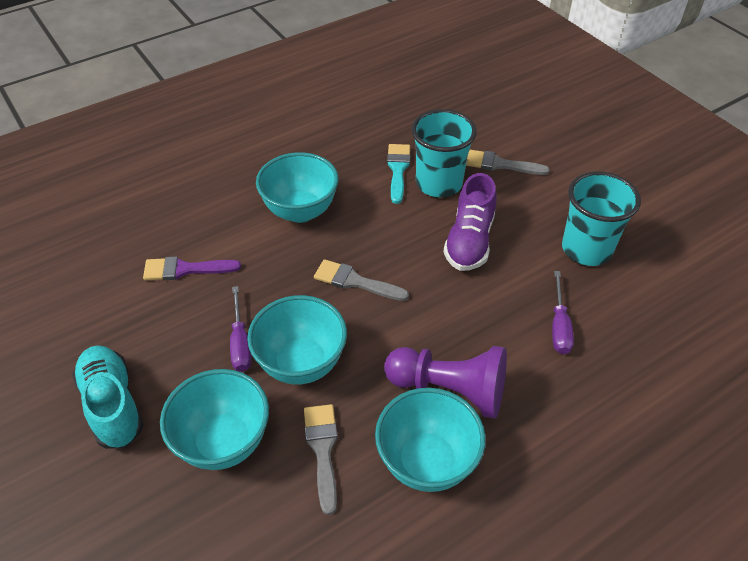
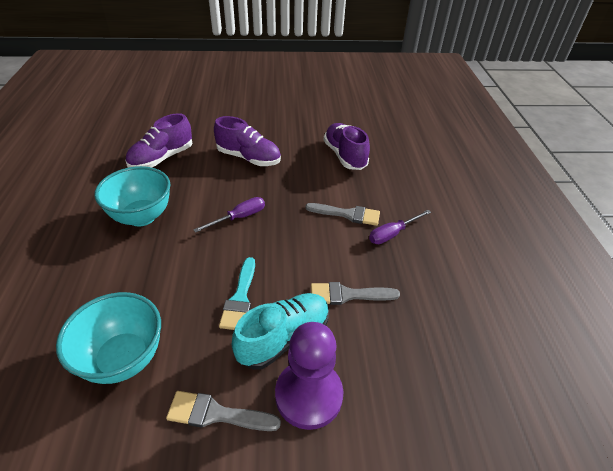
purple brush: 1 -> 0
purple shoe: 1 -> 3
turquoise bowl: 4 -> 2
turquoise cup: 2 -> 0

